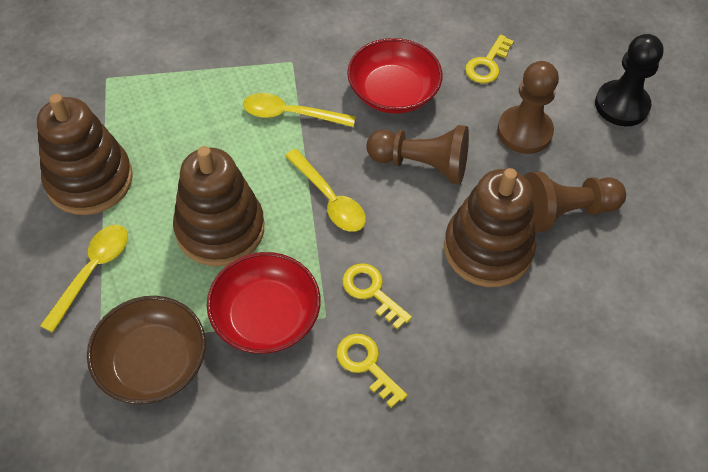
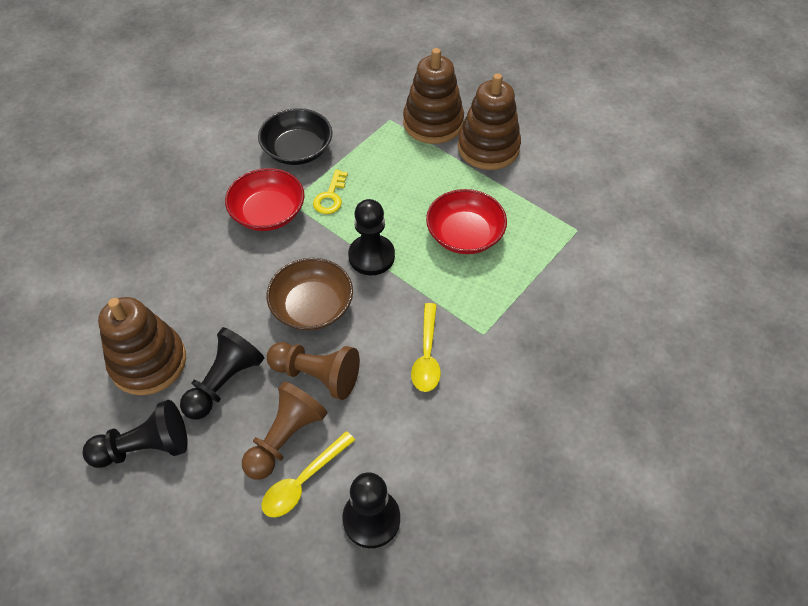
black bowl: 0 -> 1
black pawn: 1 -> 4
brown pawn: 3 -> 2
yellow key: 3 -> 1
yellow spoon: 3 -> 2

